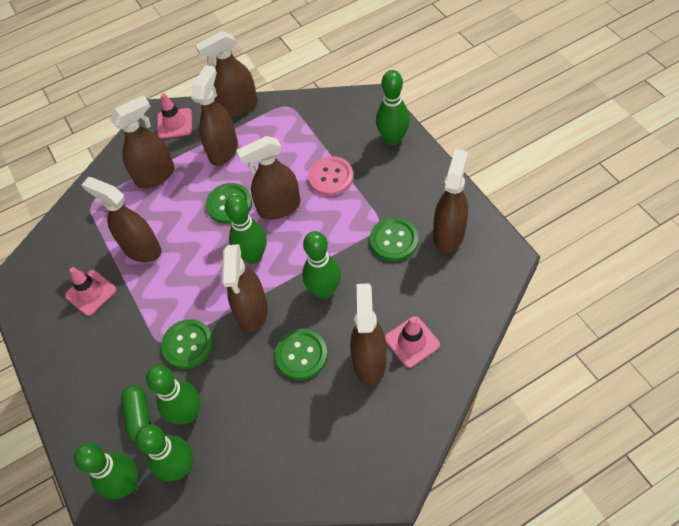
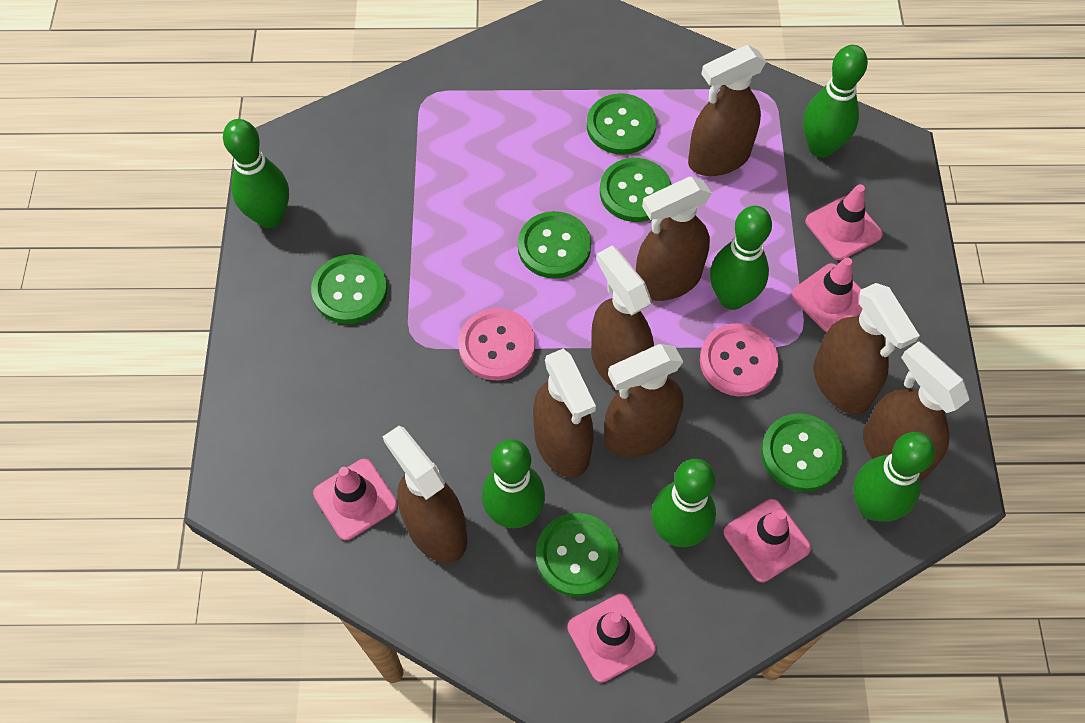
green button: 4 -> 6
green capsule: 1 -> 0
pink button: 1 -> 2
pink traffic cone: 3 -> 5

